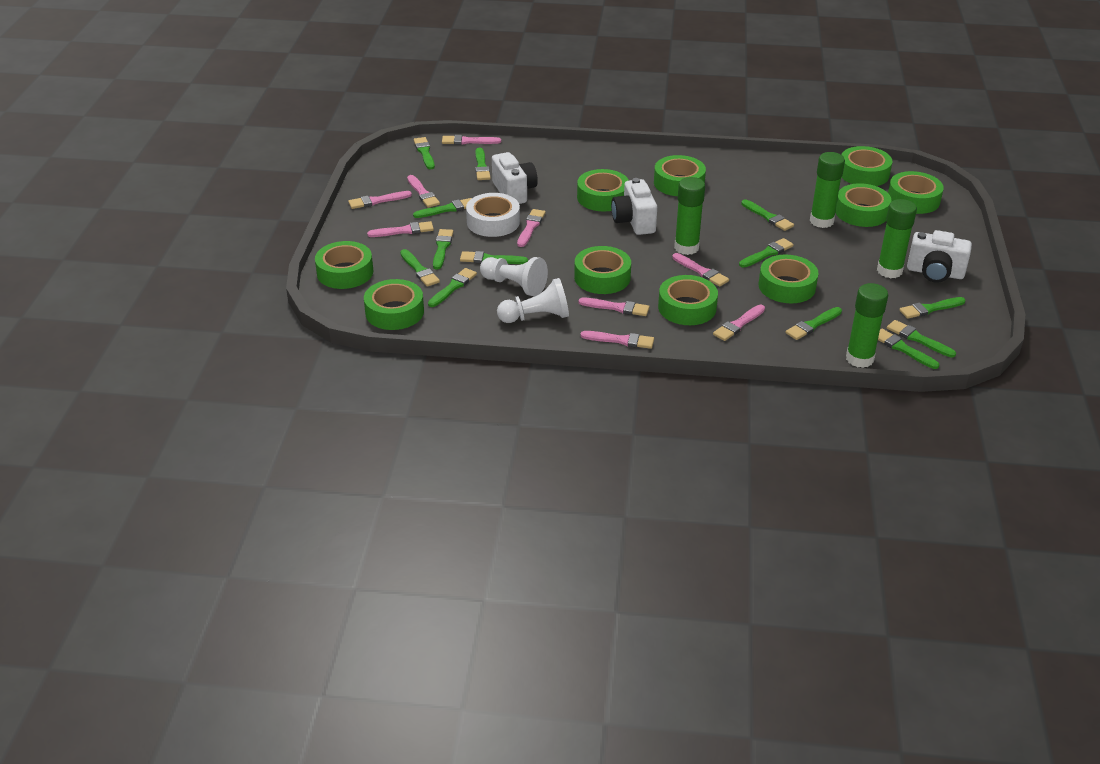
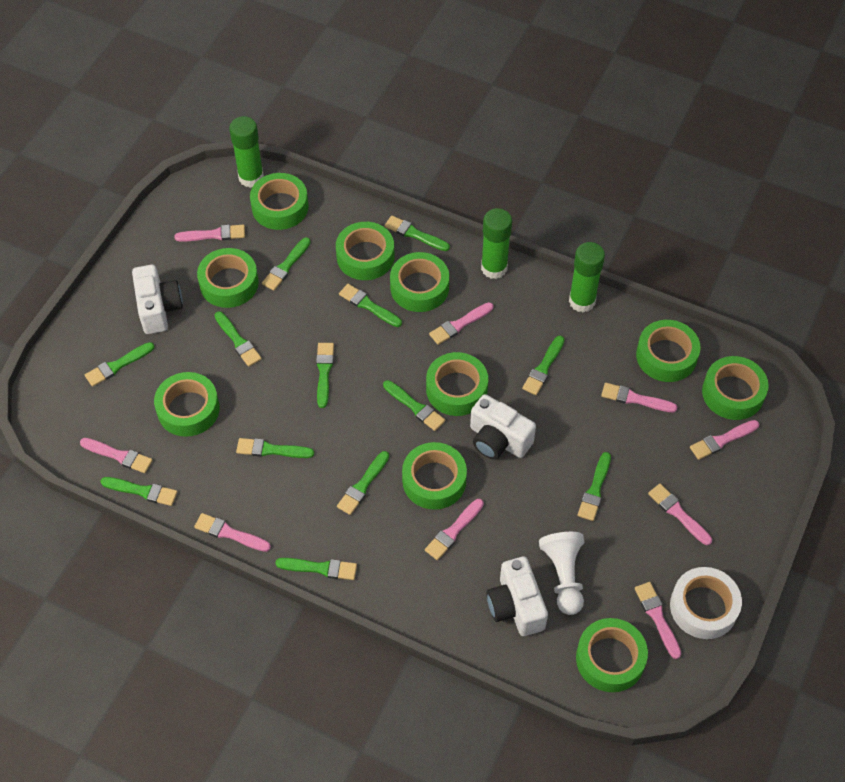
green glue stick: 4 -> 3
white pawn: 2 -> 1

